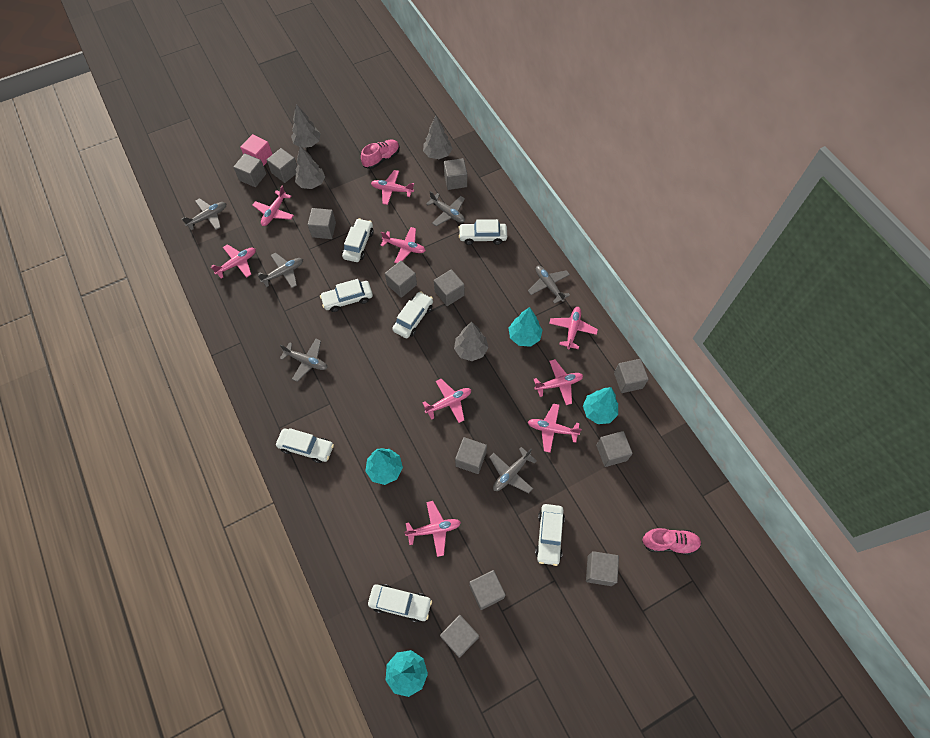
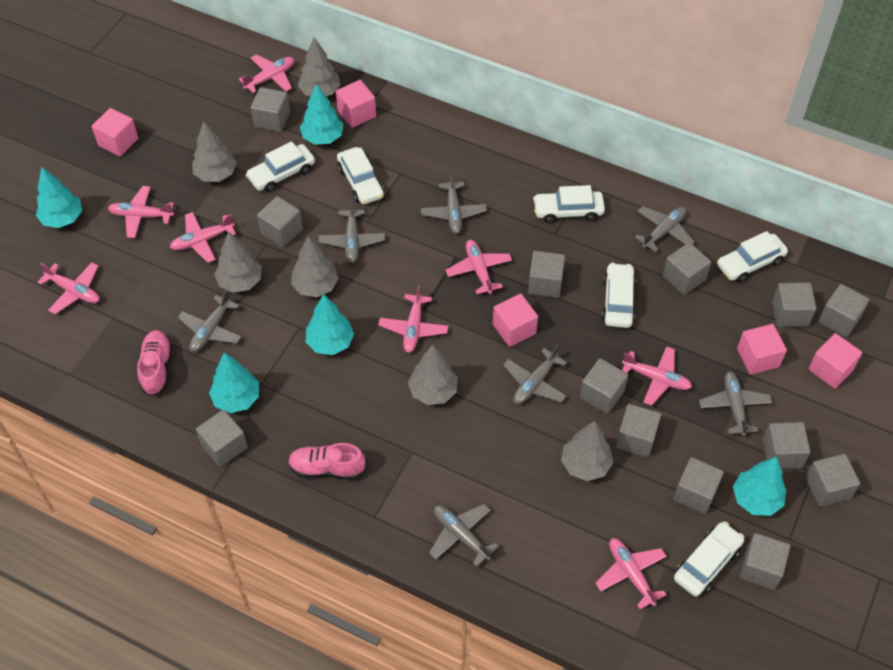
grey cube: 12 -> 13
grey plane: 6 -> 7
grey tree: 4 -> 6
pink cube: 1 -> 5
pink plane: 9 -> 8
turquoise tree: 4 -> 5
white car: 7 -> 6

